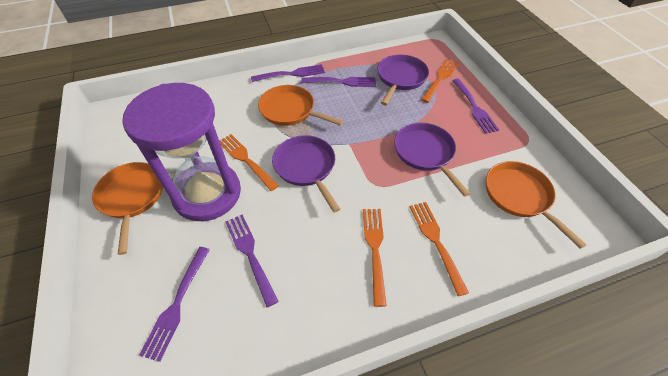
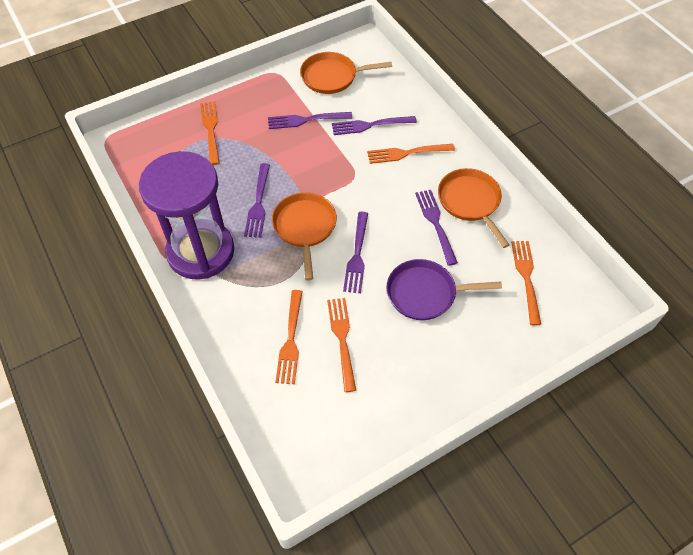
orange fork: 4 -> 5
purple pan: 3 -> 1

